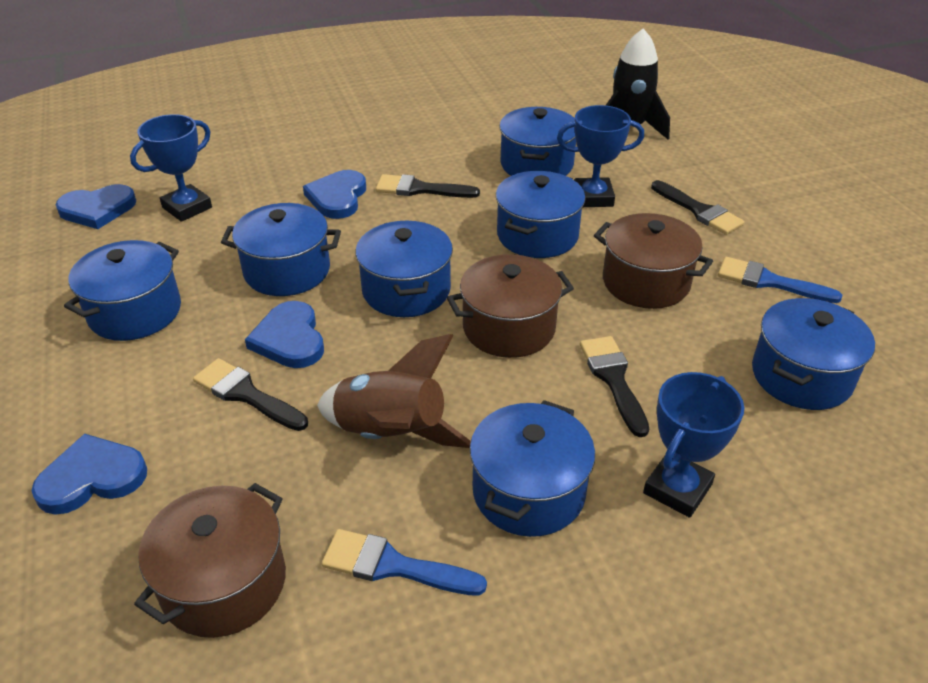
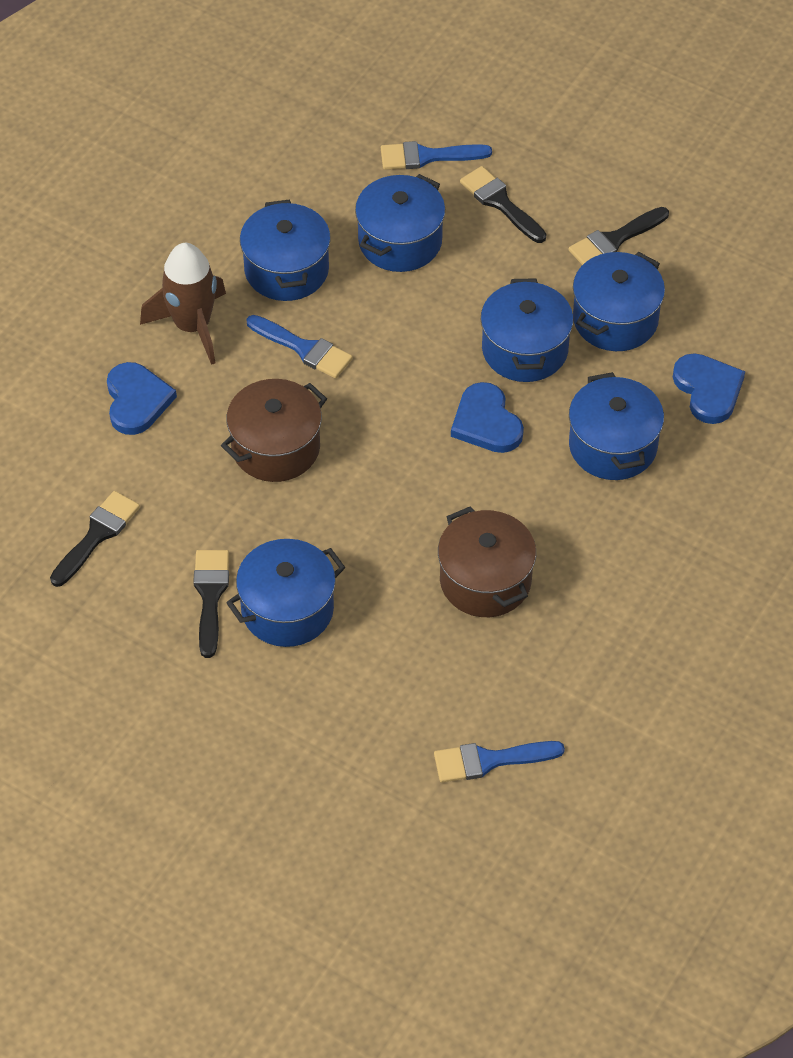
black rocket: 1 -> 0
blue brush: 2 -> 3
blue heart: 4 -> 3
blue pot: 7 -> 6
blue trophy: 3 -> 0
brown pot: 3 -> 2

